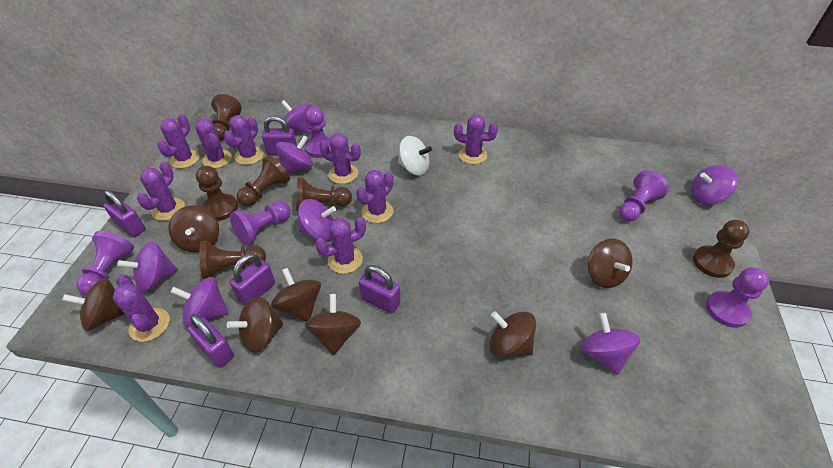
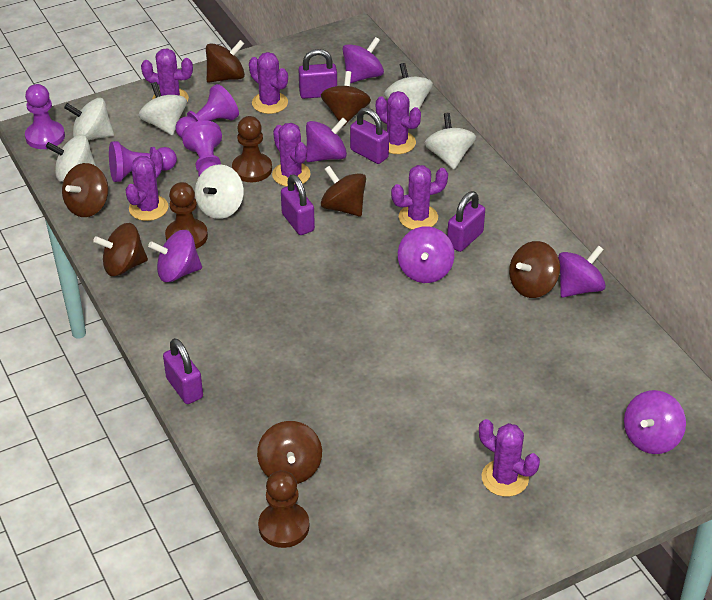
brown pawn: 6 -> 3
purple cactus: 9 -> 7
purple pawn: 5 -> 4
purple spinning top: 7 -> 6
white spinning top: 1 -> 6

